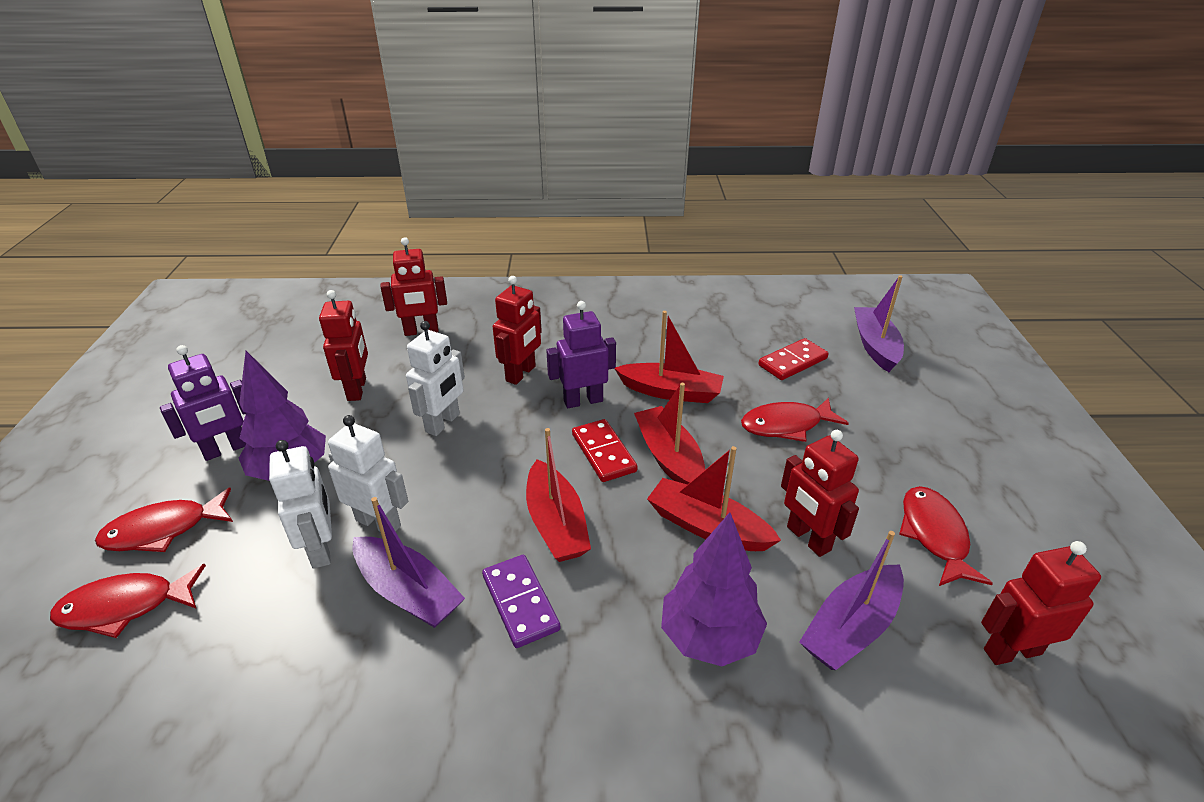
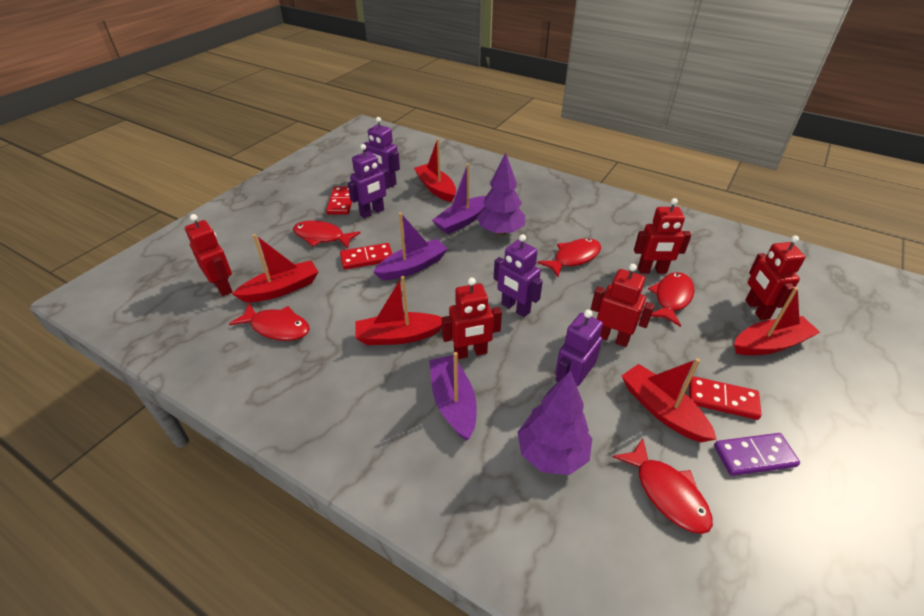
purple robot: 2 -> 4
red boat: 4 -> 5
red domino: 2 -> 3
red fish: 4 -> 5
white robot: 3 -> 0

